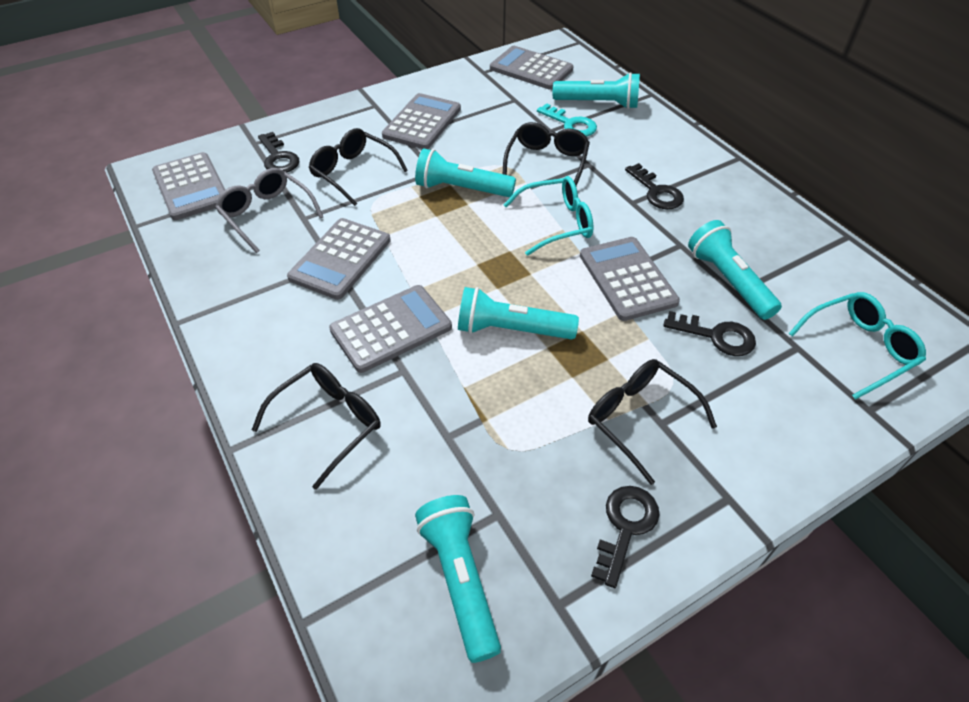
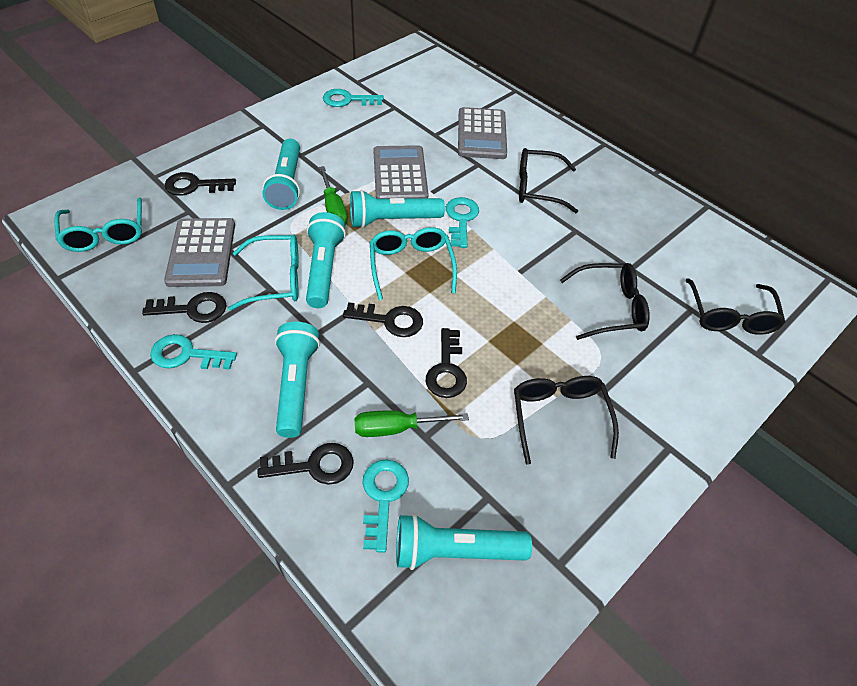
black key: 4 -> 5
green screwdriver: 0 -> 2
grey calculator: 6 -> 3
grey glasses: 1 -> 0
turquoise glasses: 2 -> 3
turquoise key: 1 -> 4

